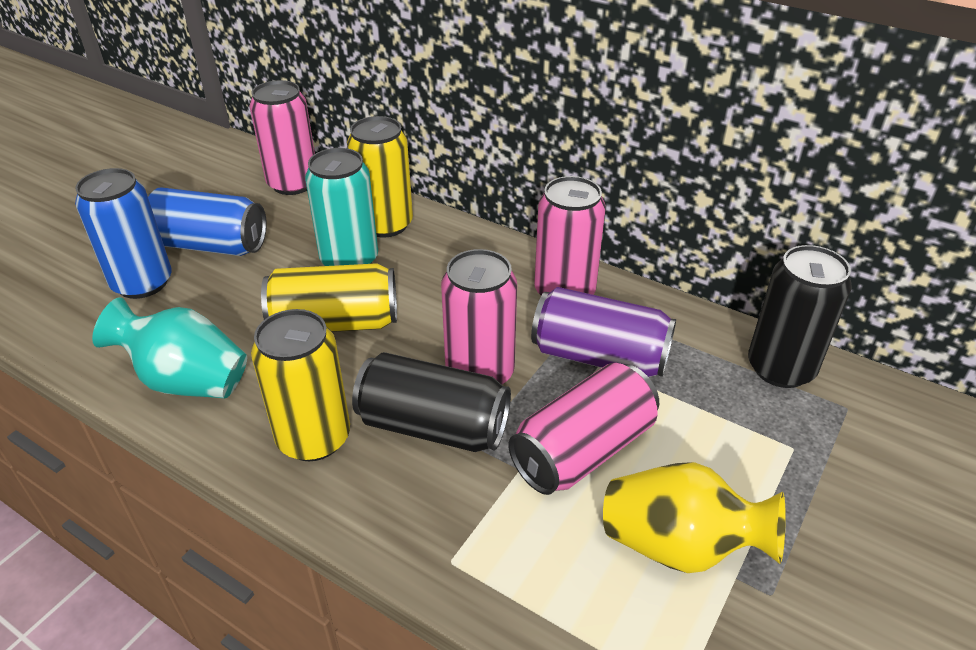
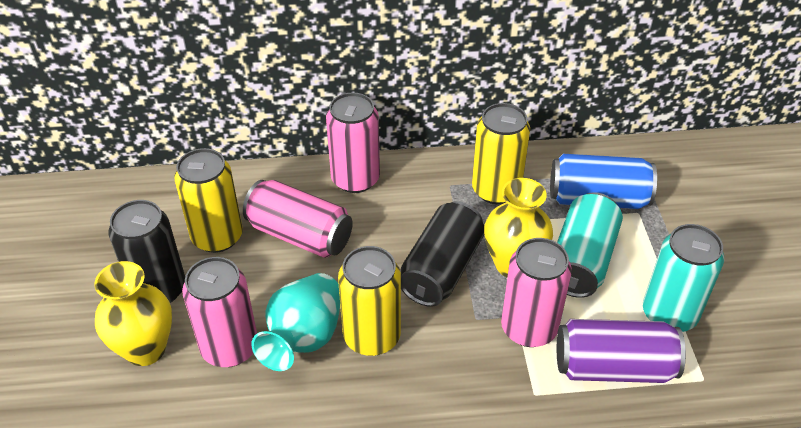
blue can: 2 -> 1
turquoise can: 1 -> 2
yellow vase: 1 -> 2

